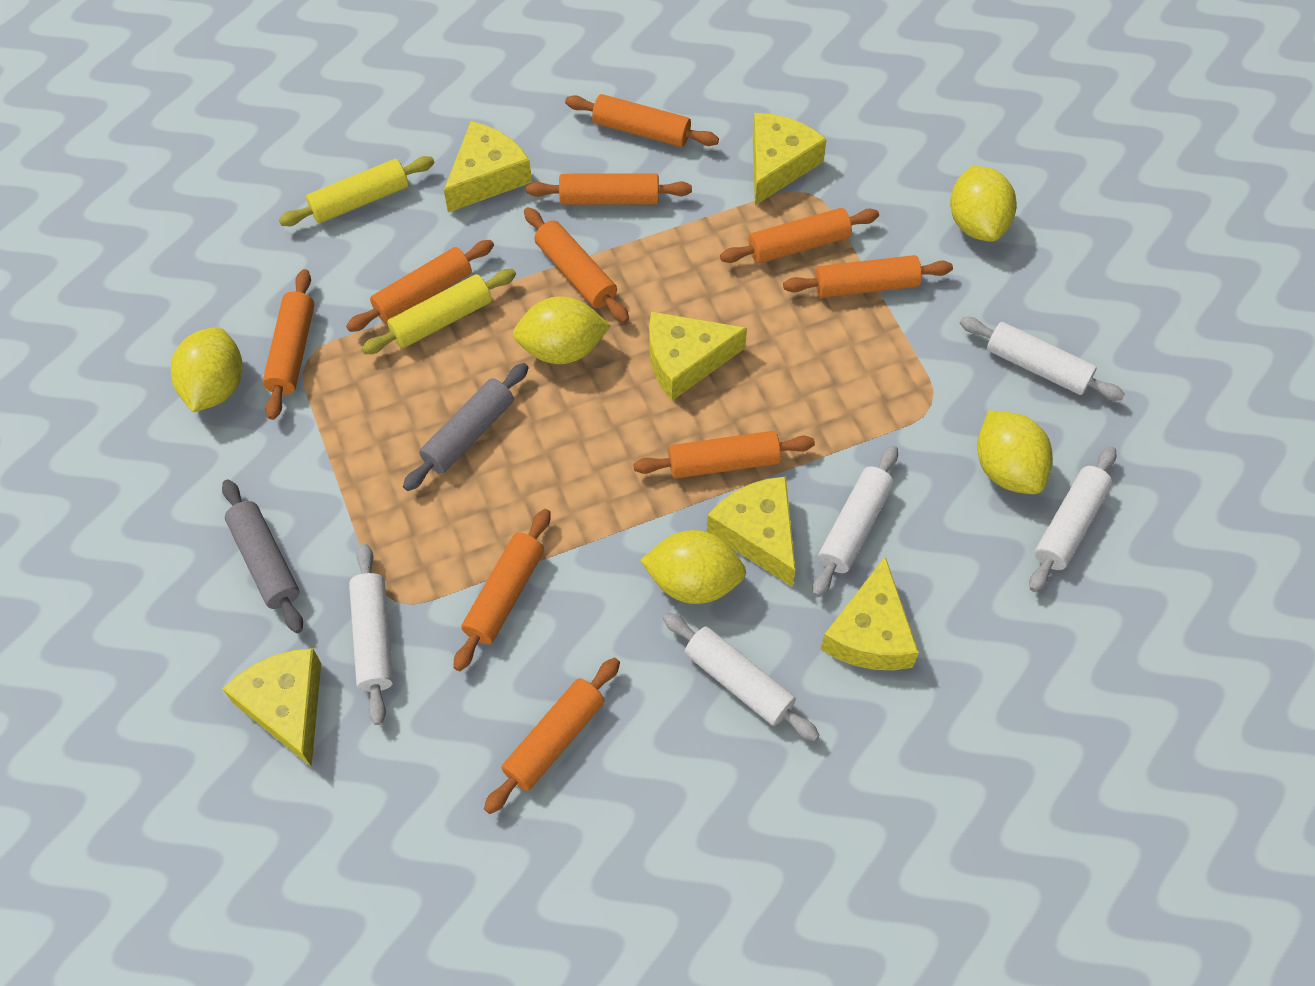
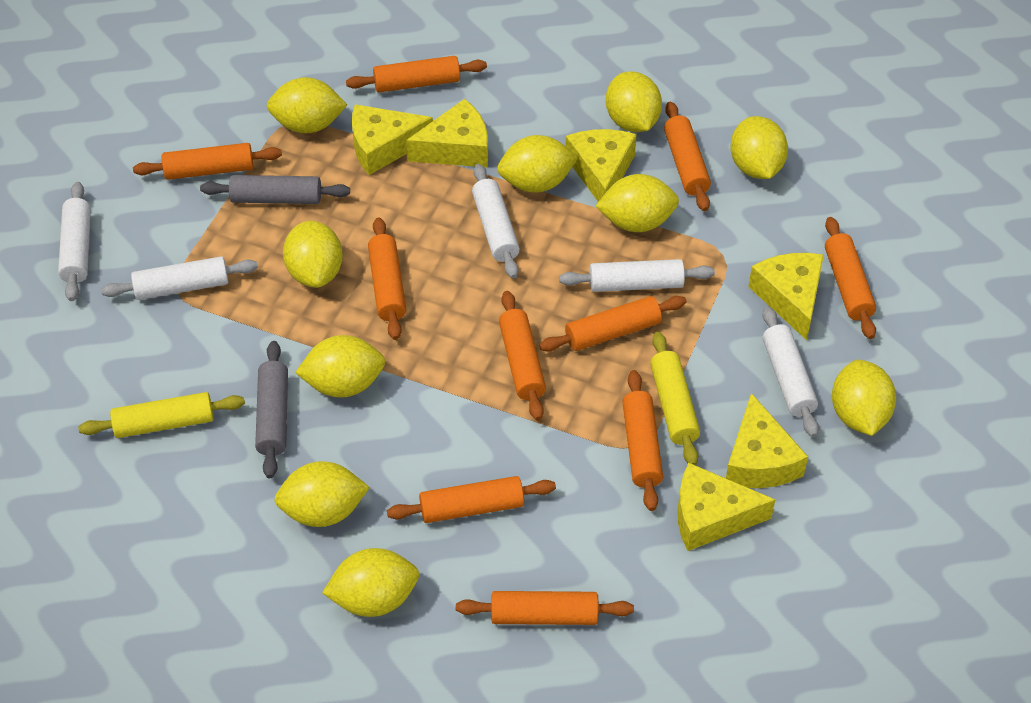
yellow lemon: 5 -> 10

